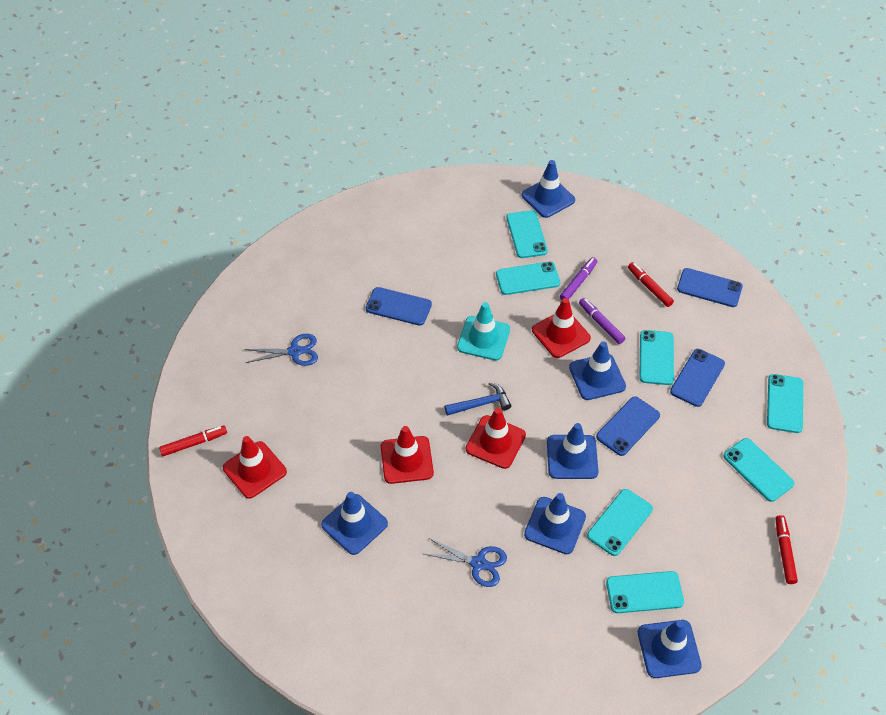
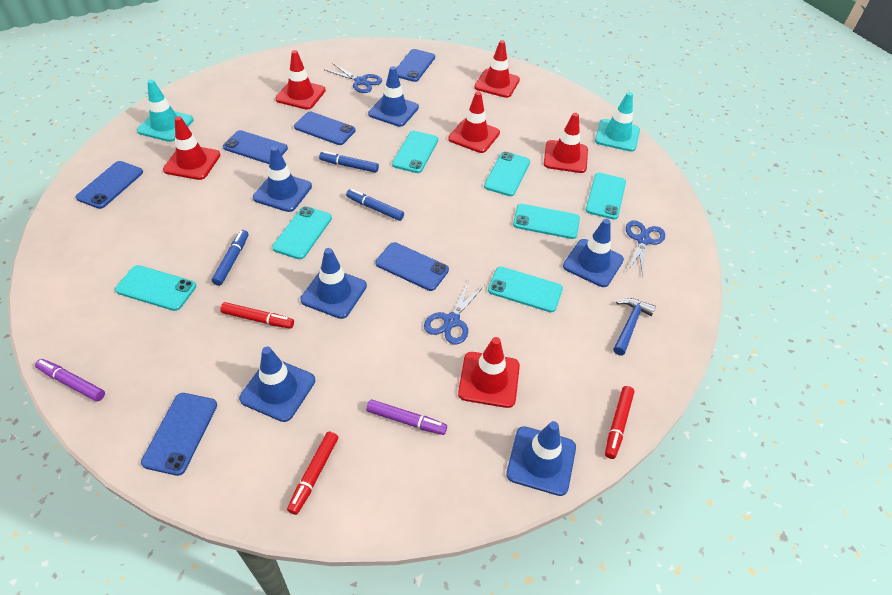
blue marker: 0 -> 3
blue phone: 4 -> 6
blue scissors: 2 -> 3
red traffic cone: 4 -> 6
turquoise traffic cone: 1 -> 2

